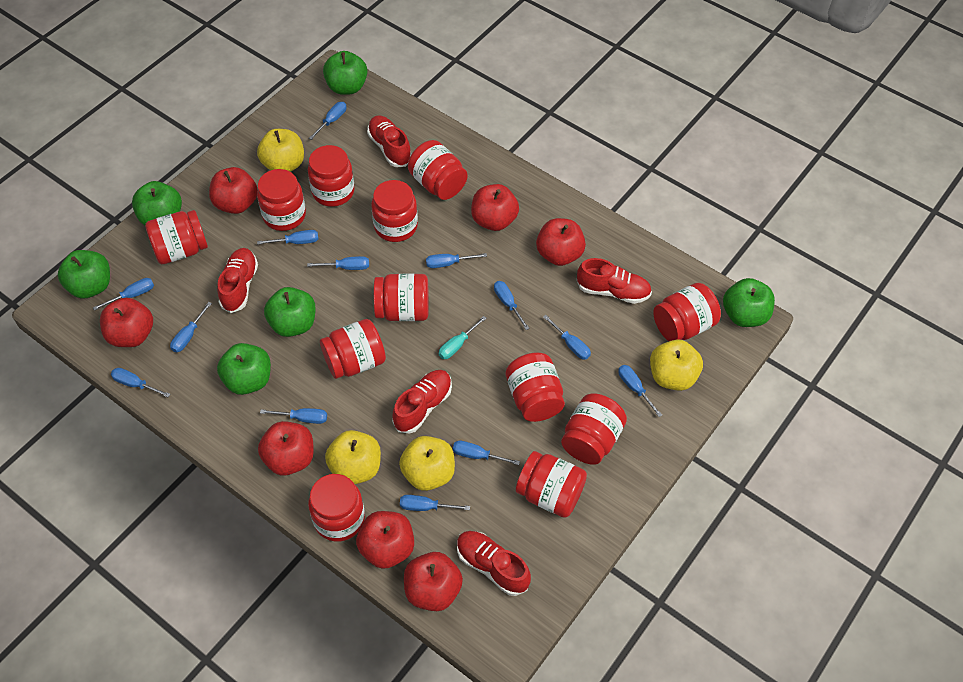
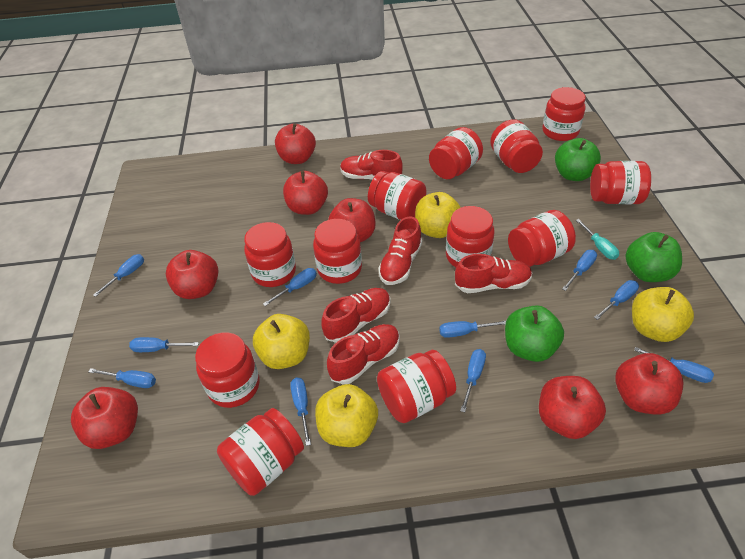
blue screwdriver: 13 -> 10
green apple: 6 -> 3

